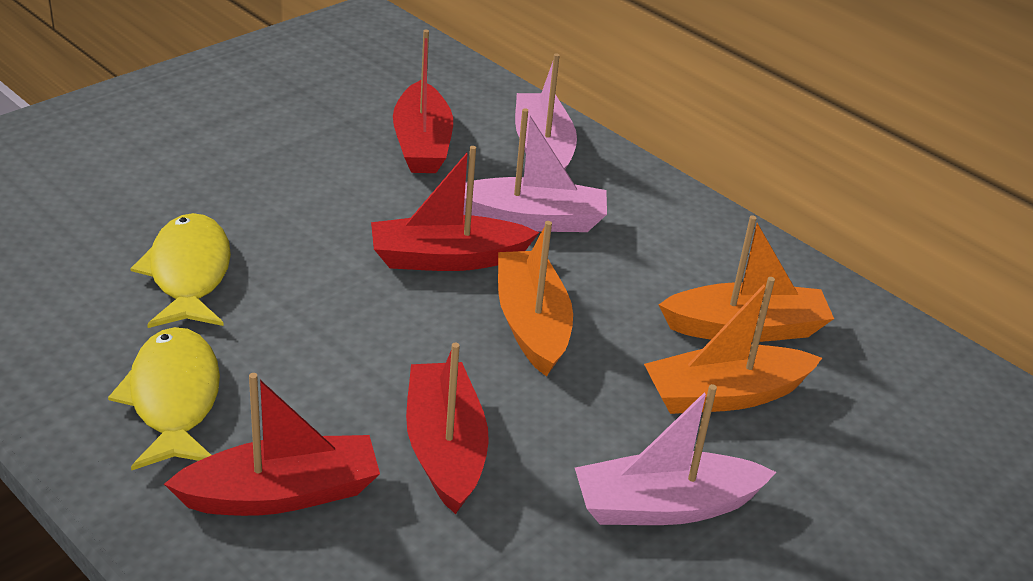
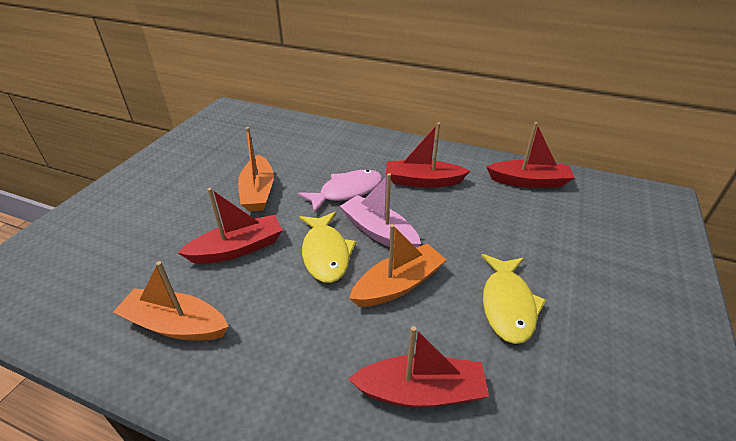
pink boat: 3 -> 1
pink fish: 0 -> 1

